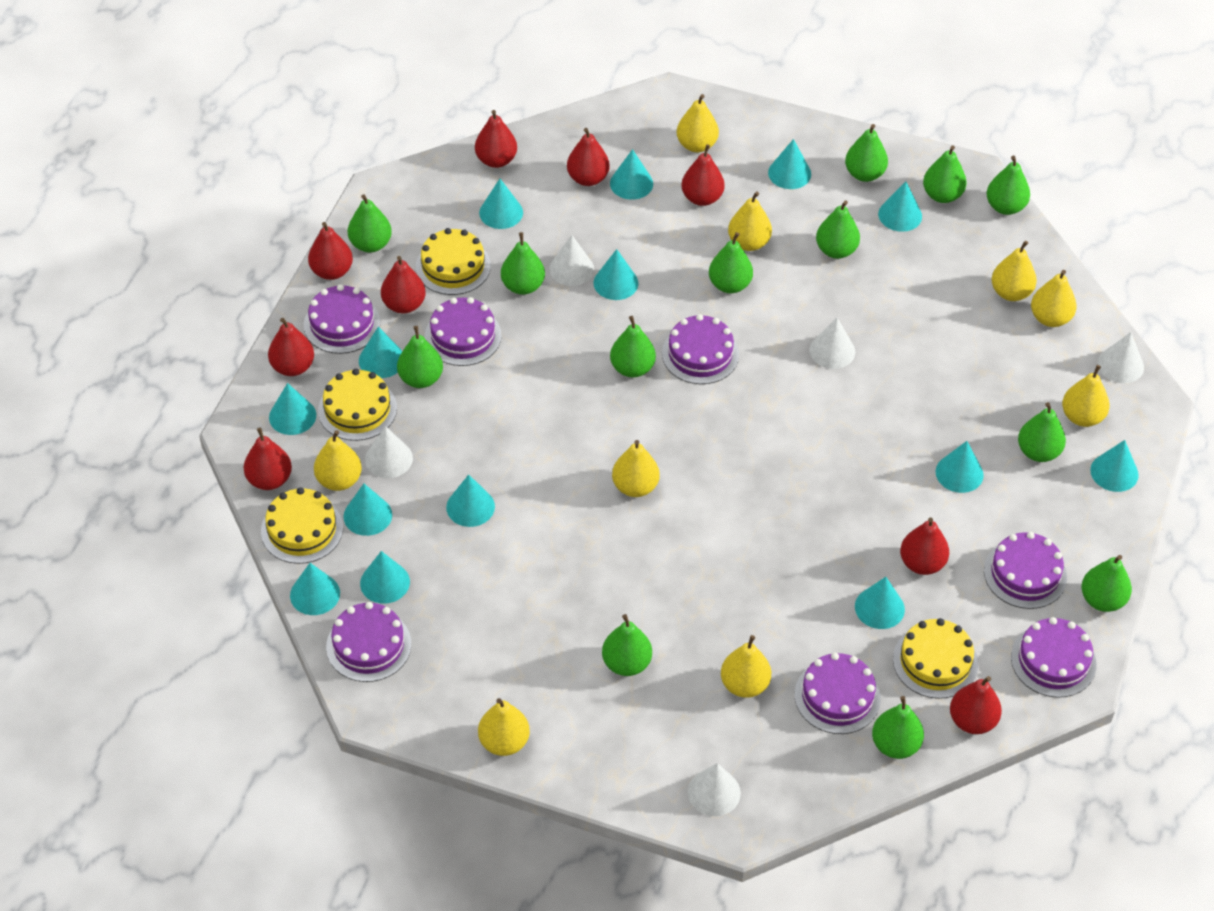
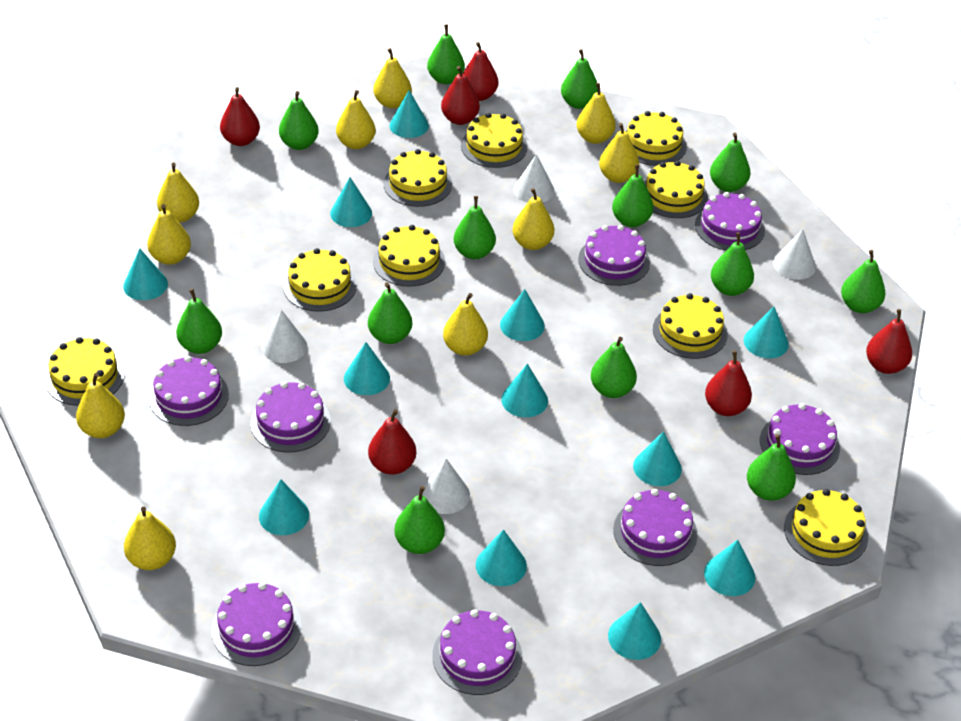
purple cake: 7 -> 8
red pear: 9 -> 6
turquoise cone: 14 -> 12
white cone: 5 -> 4
yellow cake: 4 -> 9
yellow pear: 9 -> 10

